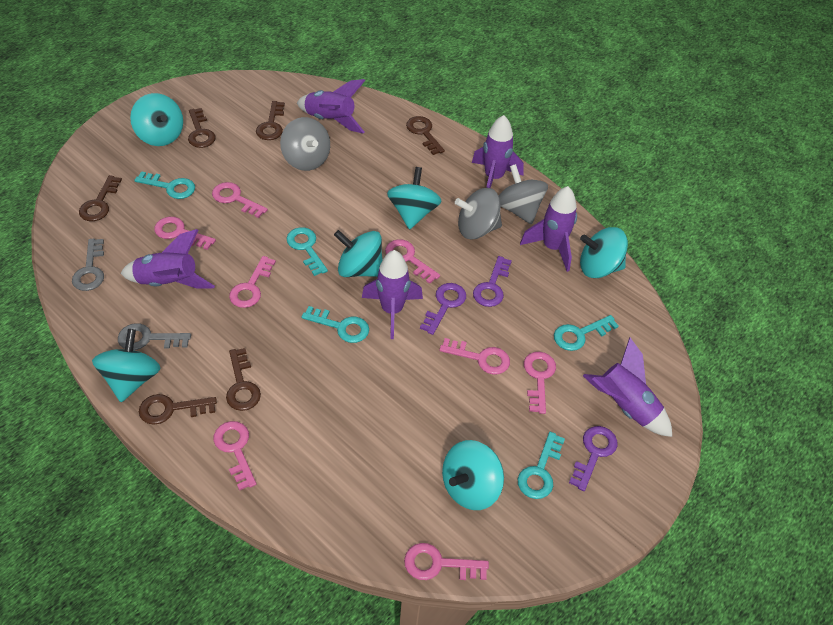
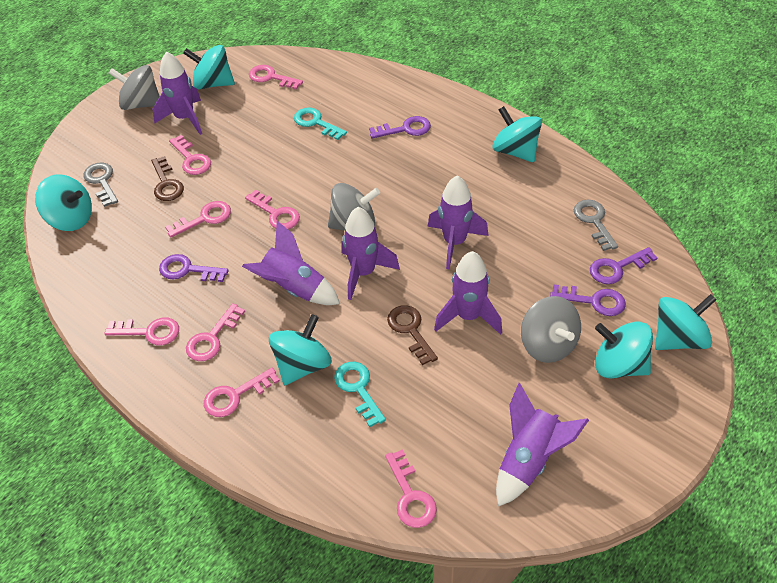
brown key: 6 -> 2
purple key: 3 -> 4
turquoise key: 5 -> 2

